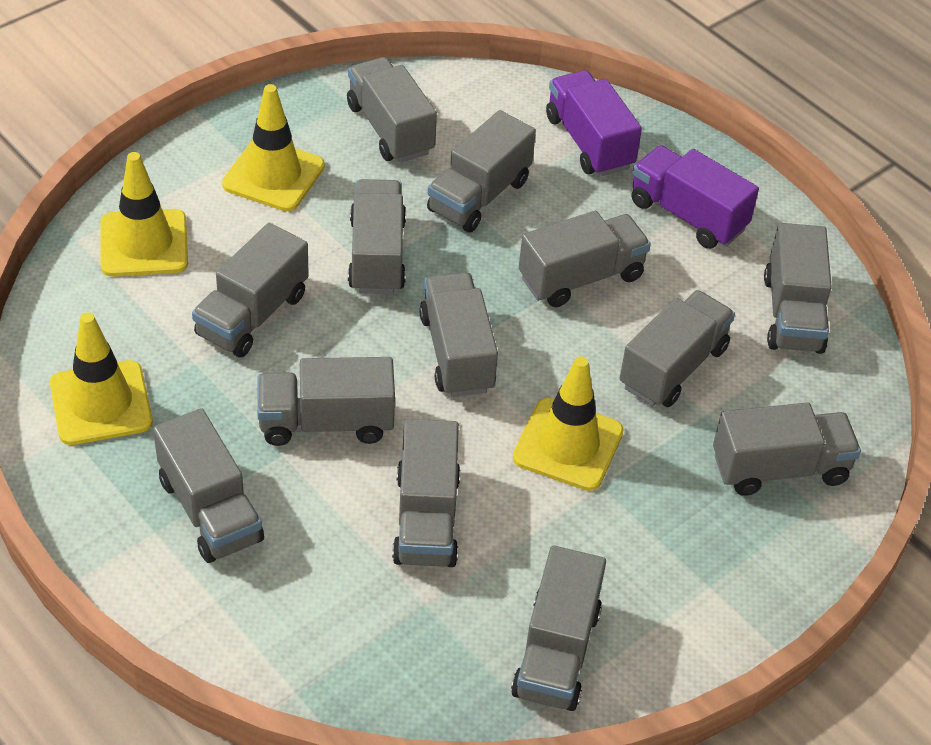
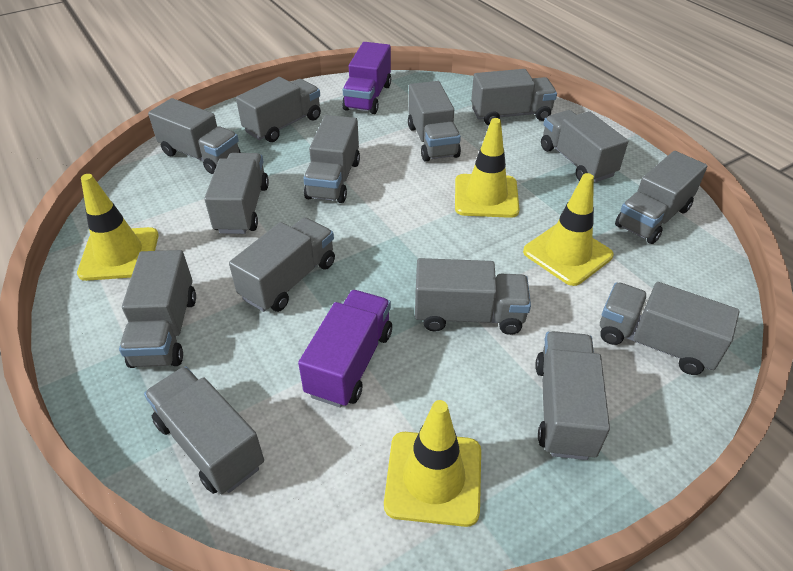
grey truck: 13 -> 14

